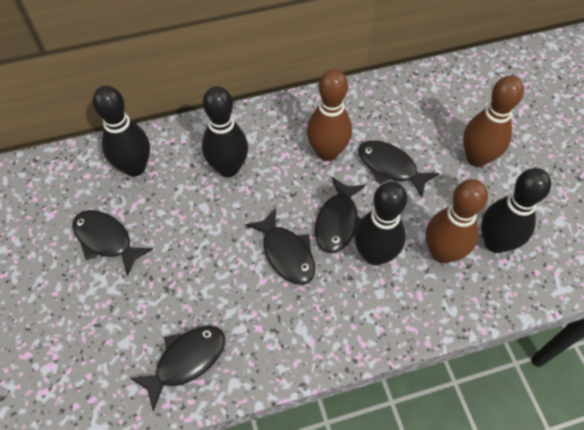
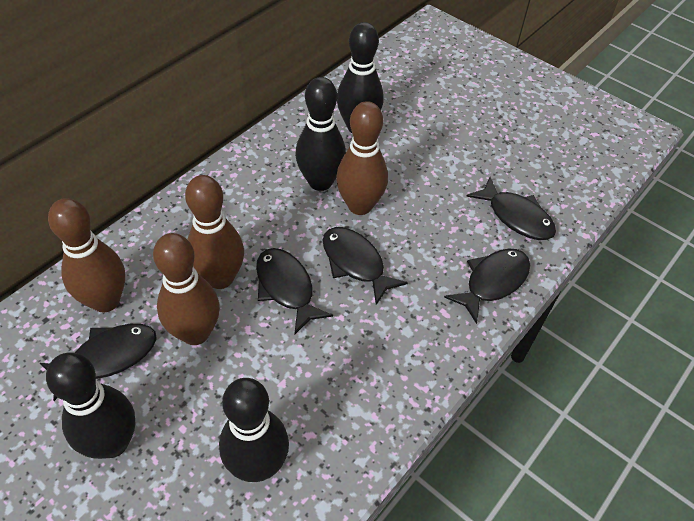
brown bowling pin: 3 -> 4

